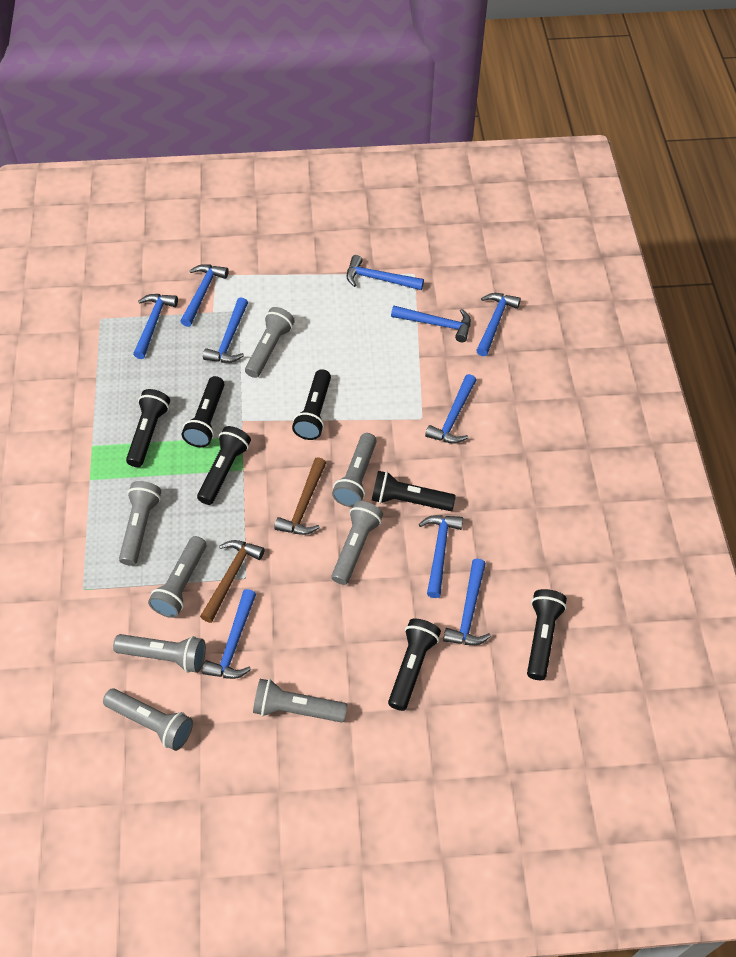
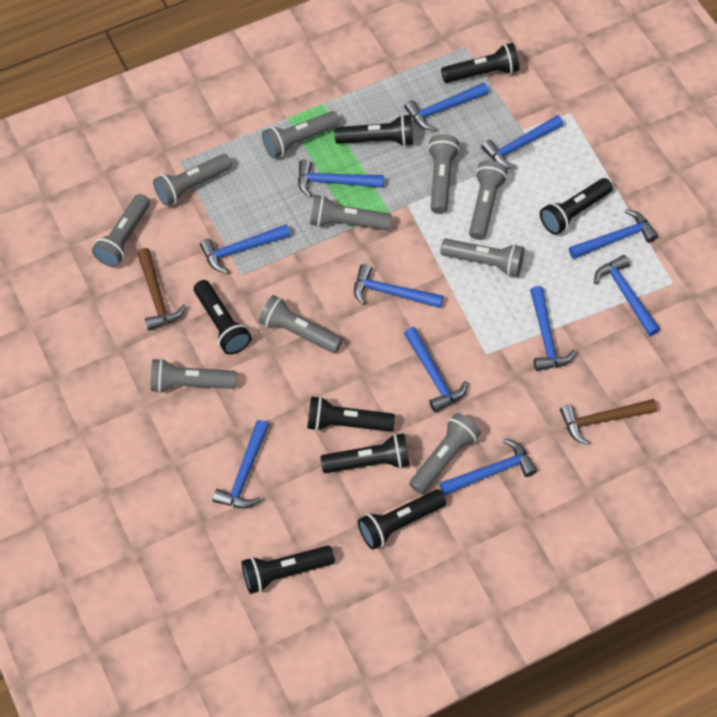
black flashlight: 7 -> 8
blue hammer: 10 -> 11
grey flashlight: 8 -> 10

